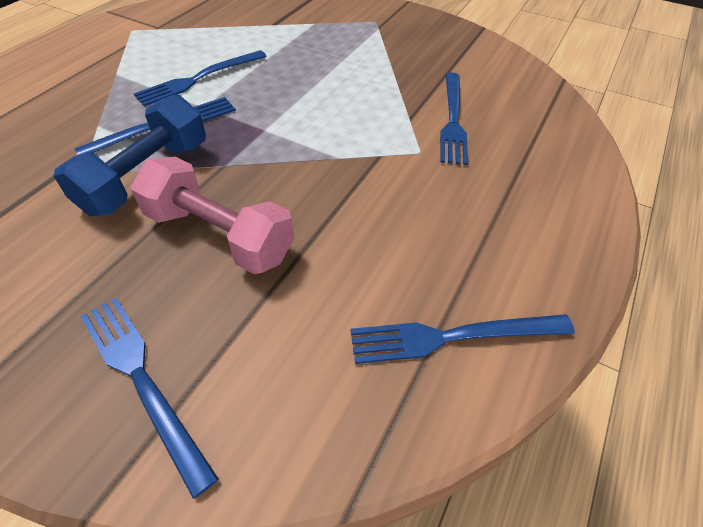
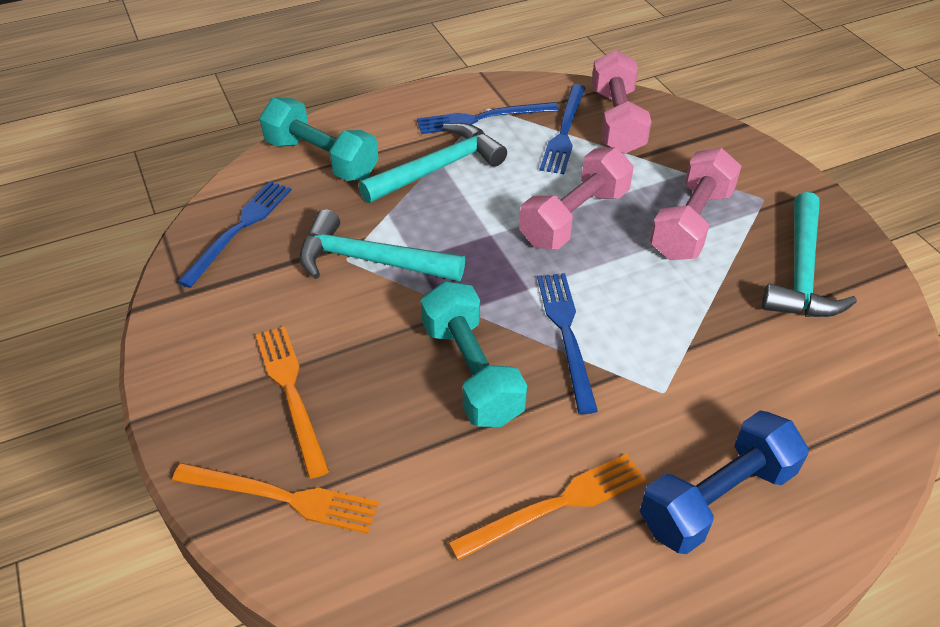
blue fork: 5 -> 4
orange fork: 0 -> 3
pink dumbbell: 1 -> 3
turquoise dumbbell: 0 -> 2
turquoise hammer: 0 -> 3

